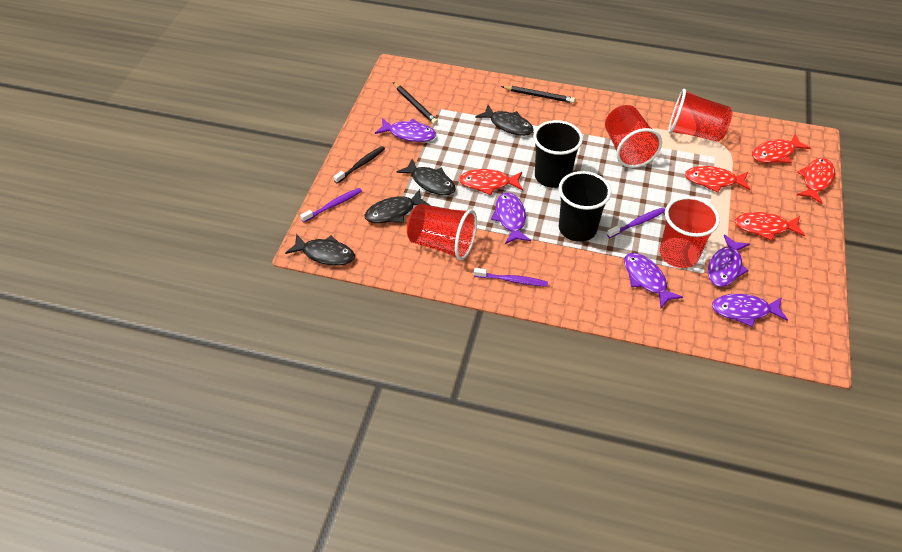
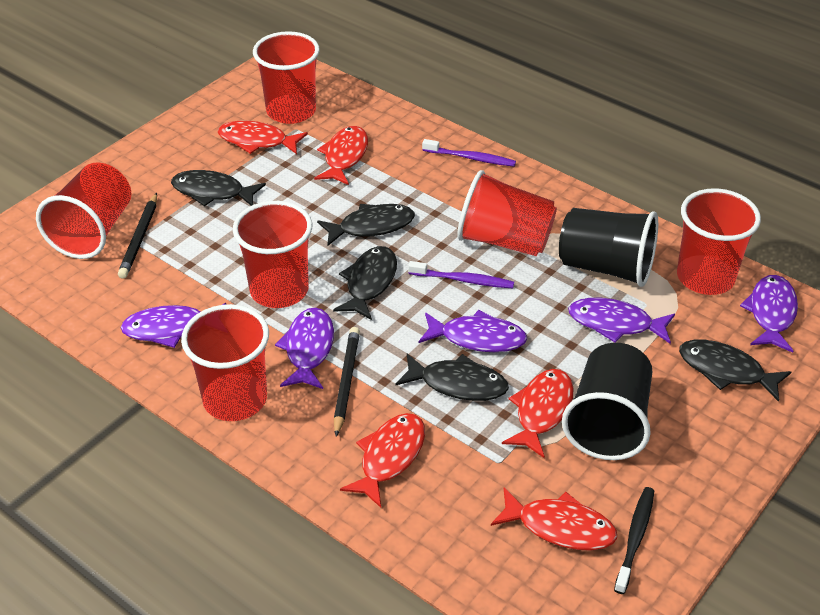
black fish: 4 -> 5
purple toothbrush: 3 -> 2
red cup: 4 -> 6

